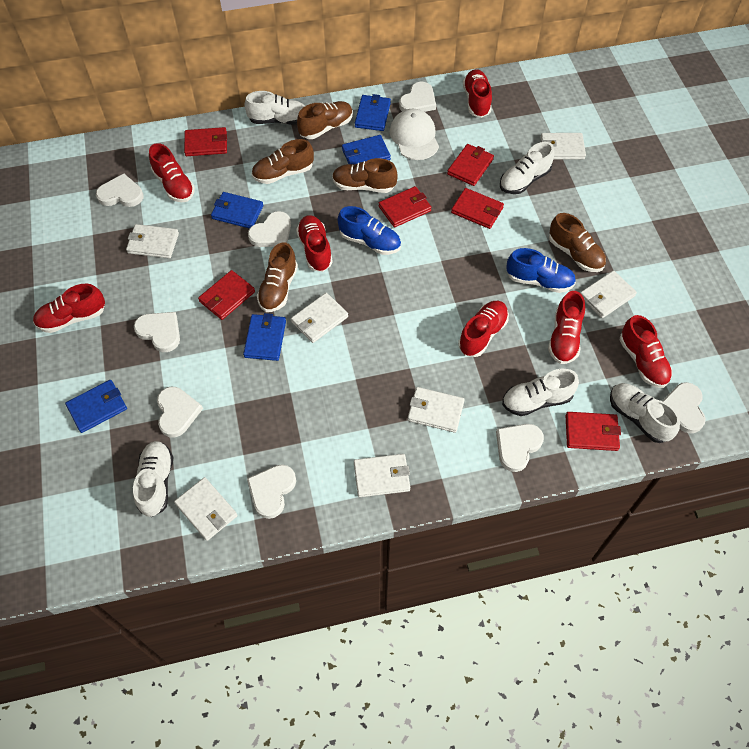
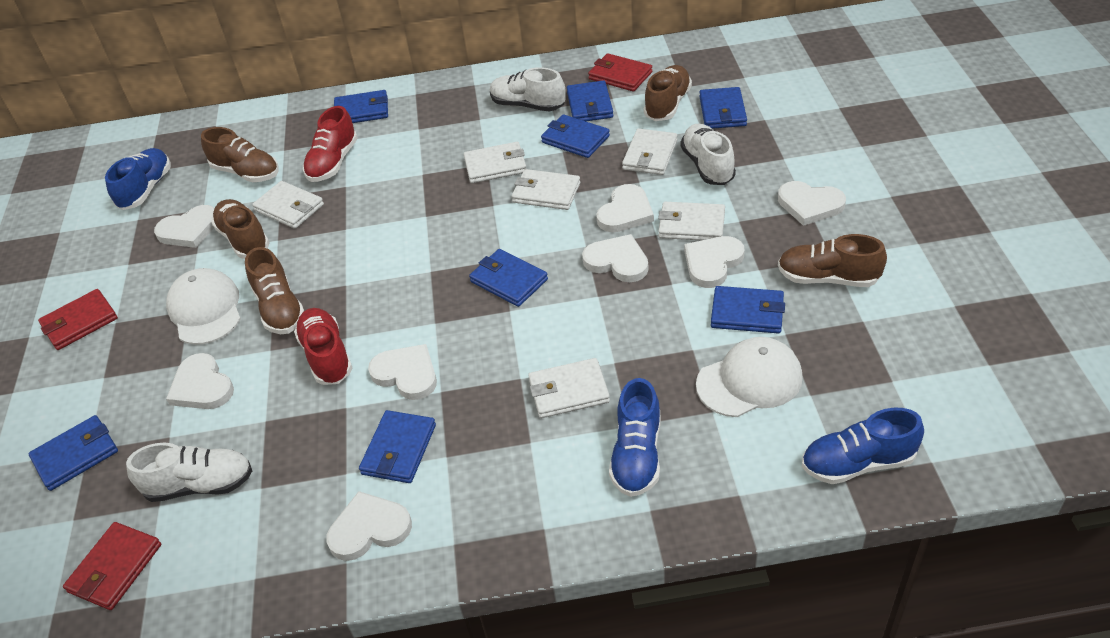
blue shoe: 2 -> 3
blue wallet: 5 -> 8
red shoe: 7 -> 2
red wallet: 6 -> 3
white cap: 1 -> 2
white shoe: 5 -> 3
white wallet: 7 -> 6

